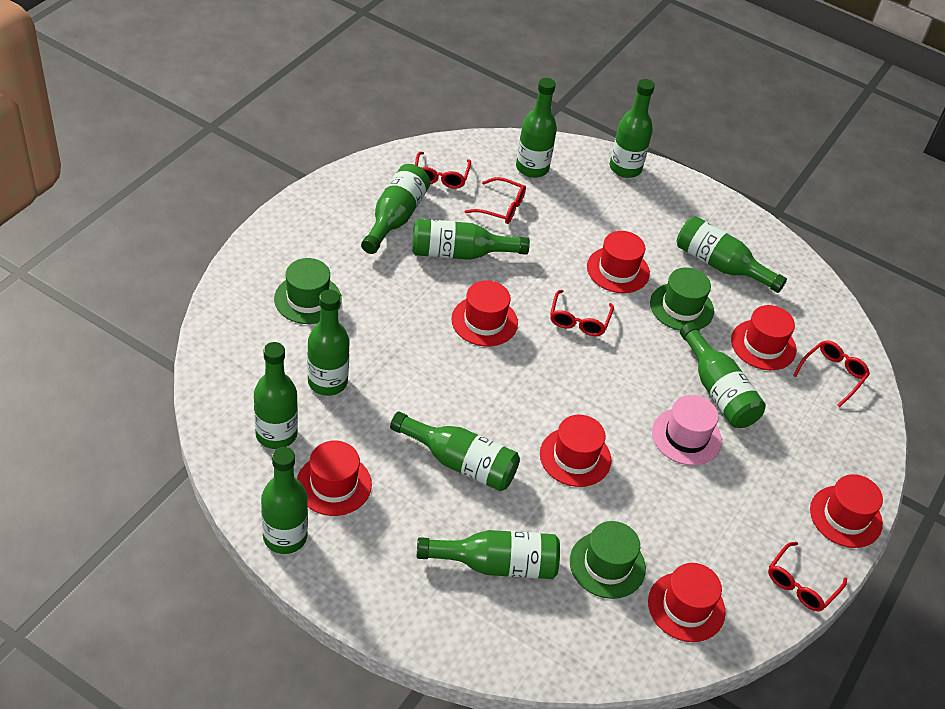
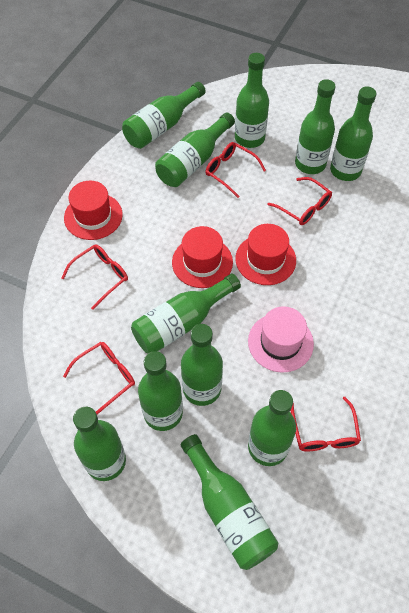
green hat: 3 -> 0
red hat: 7 -> 3

